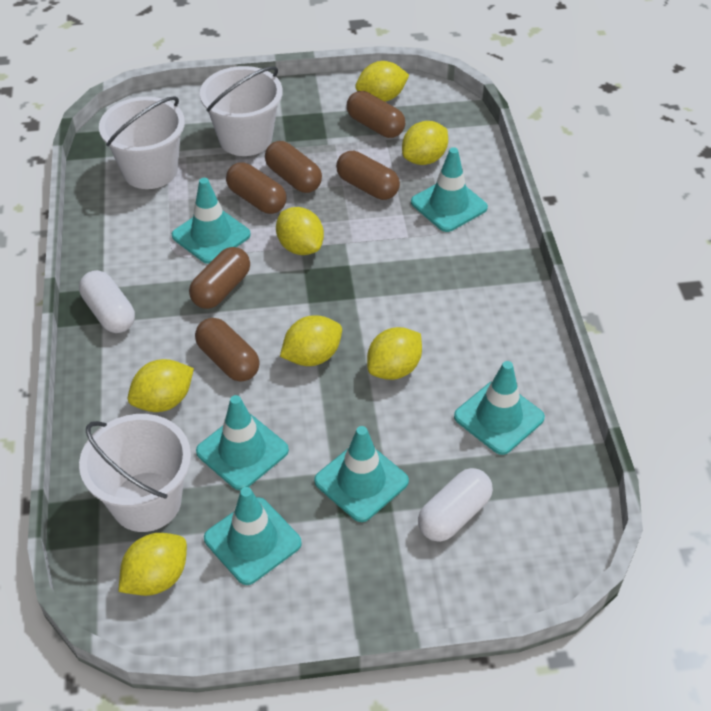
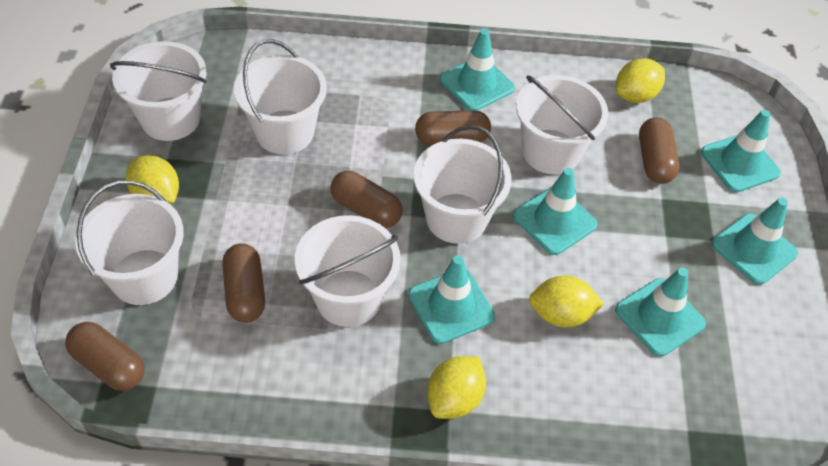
brown capsule: 6 -> 5
white bucket: 3 -> 6
white capsule: 2 -> 0
yellow lemon: 7 -> 4

